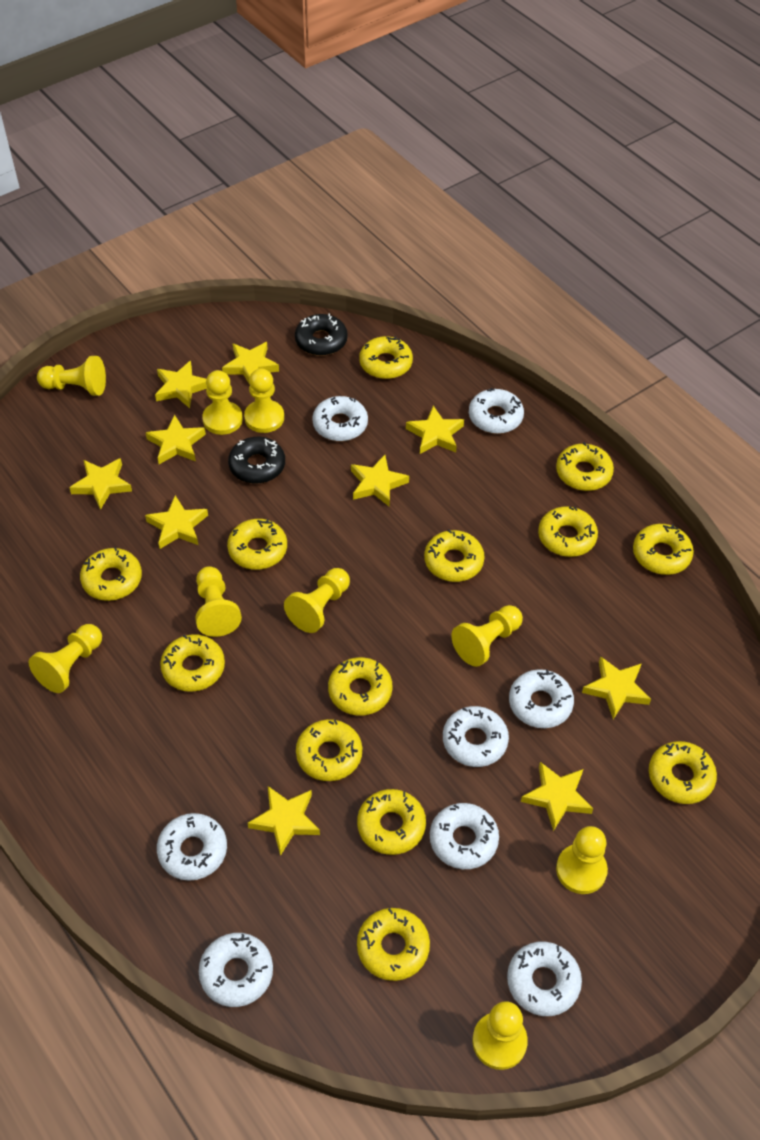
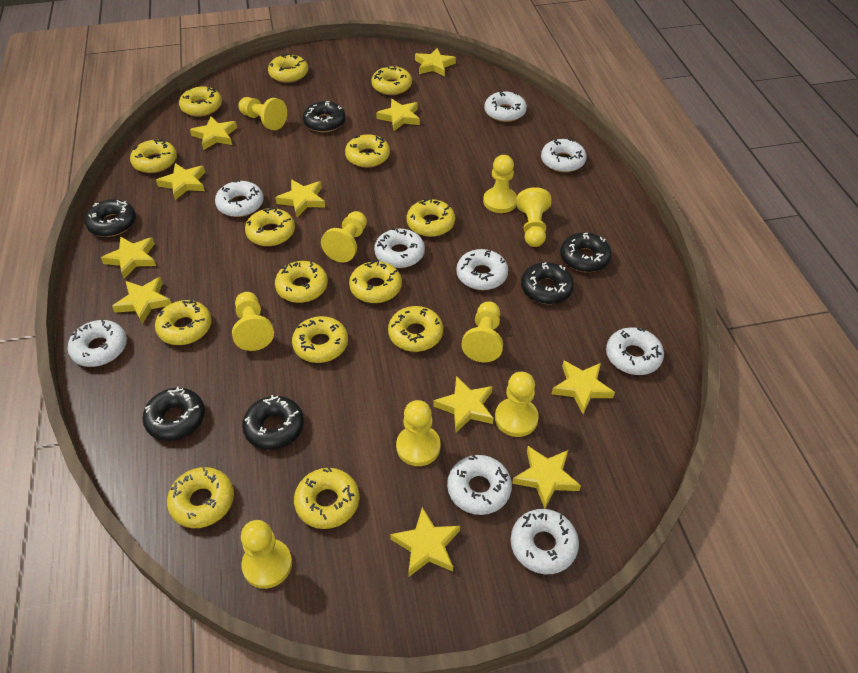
black donut: 2 -> 6
white donut: 8 -> 9
yellow donut: 13 -> 14
yellow star: 10 -> 11

